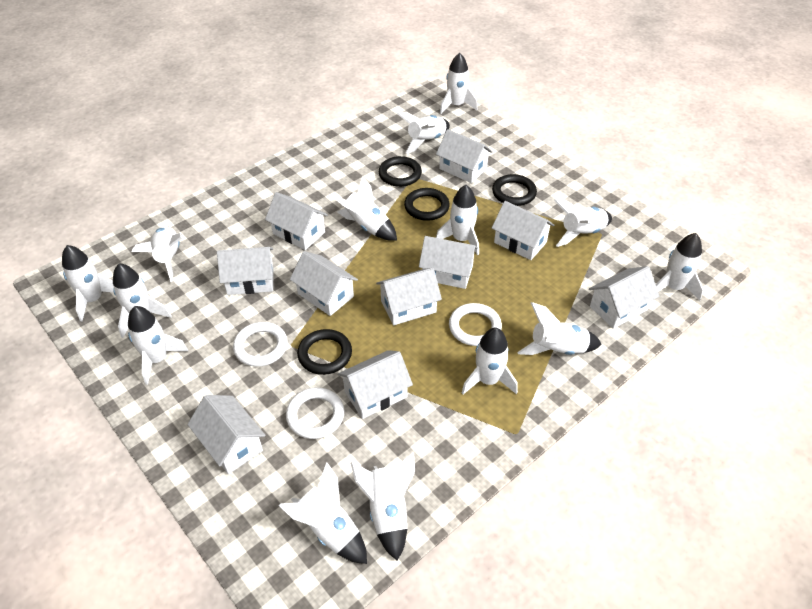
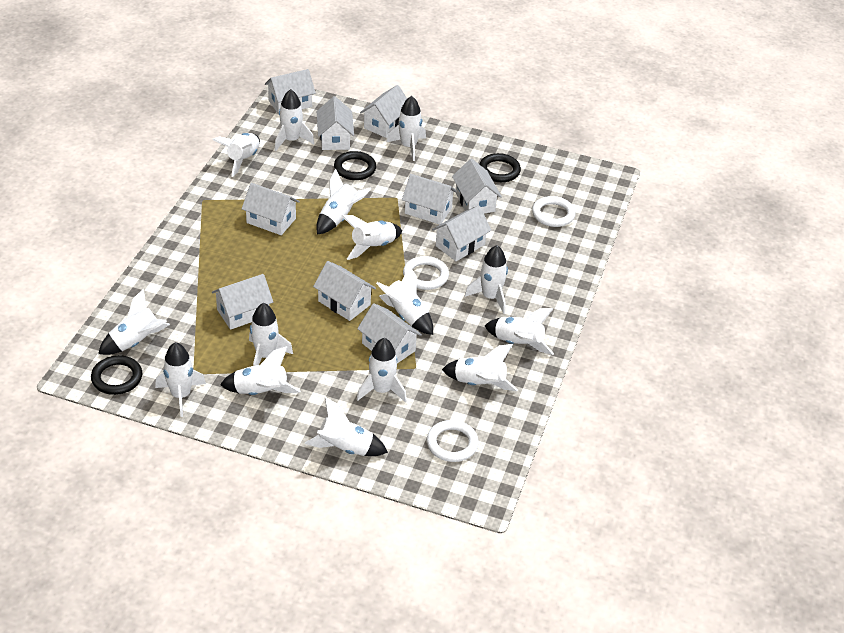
black ring: 4 -> 3
white rocket: 14 -> 15

